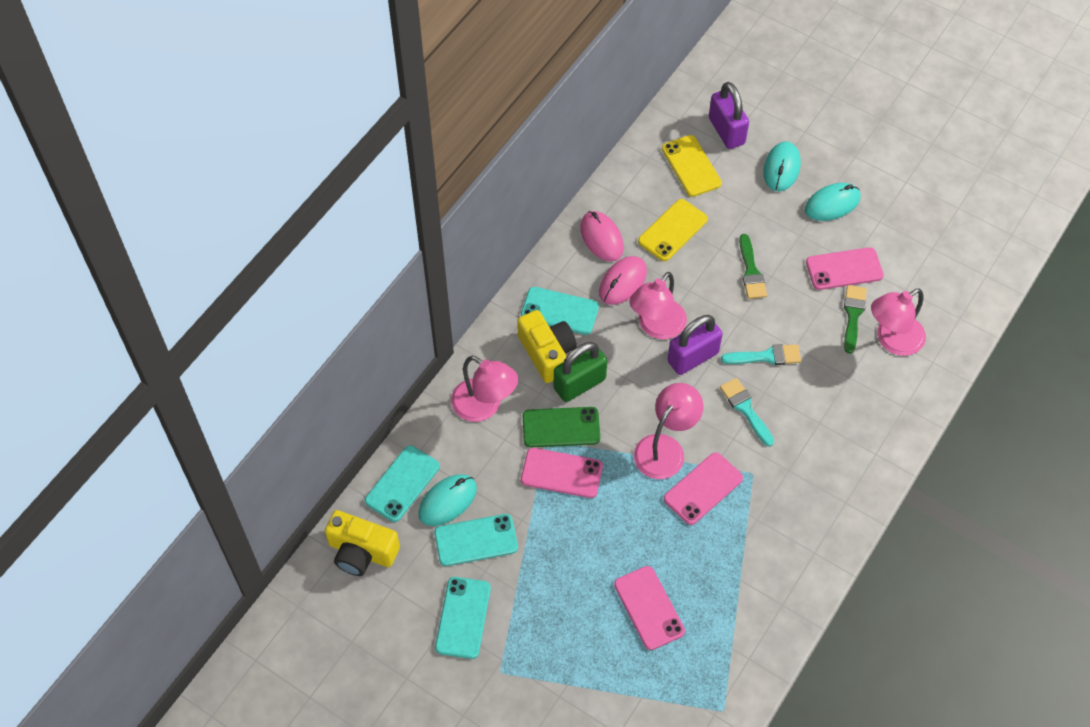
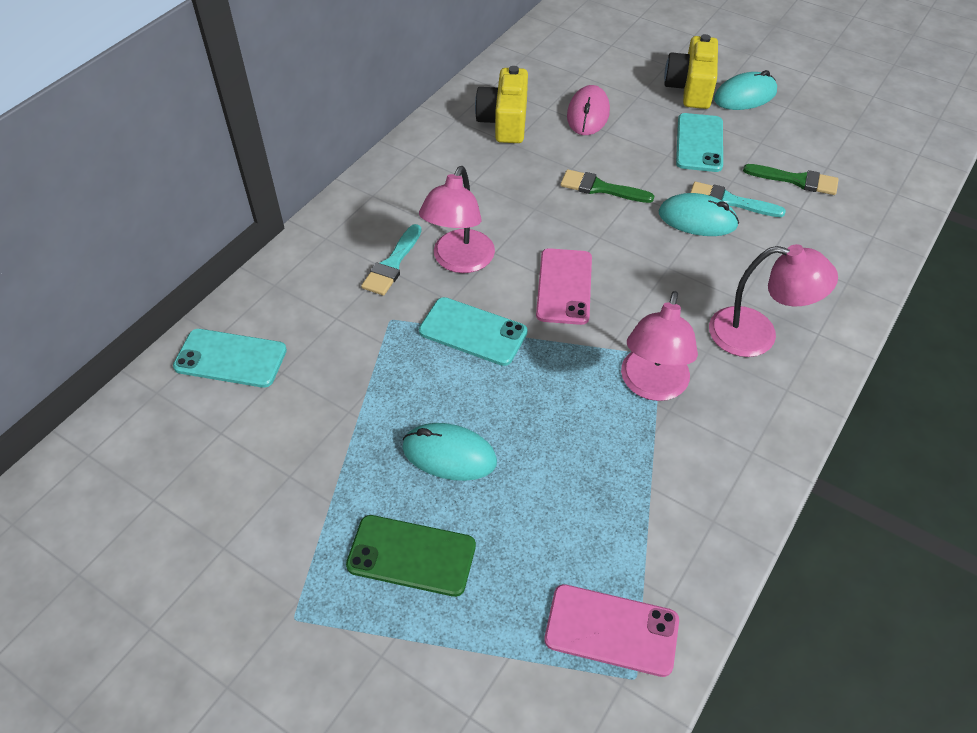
green padlock: 1 -> 0
pink lamp: 4 -> 3
pink mouse: 2 -> 1
pink phone: 4 -> 2
purple padlock: 2 -> 0
turquoise phone: 4 -> 3
yellow phone: 2 -> 0

